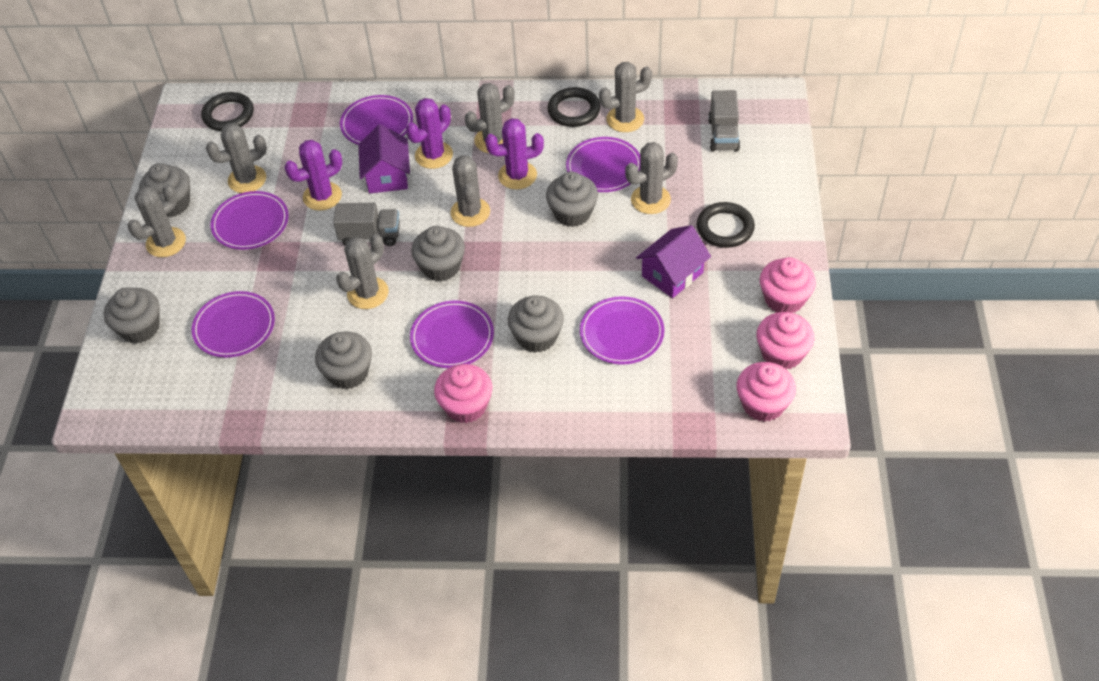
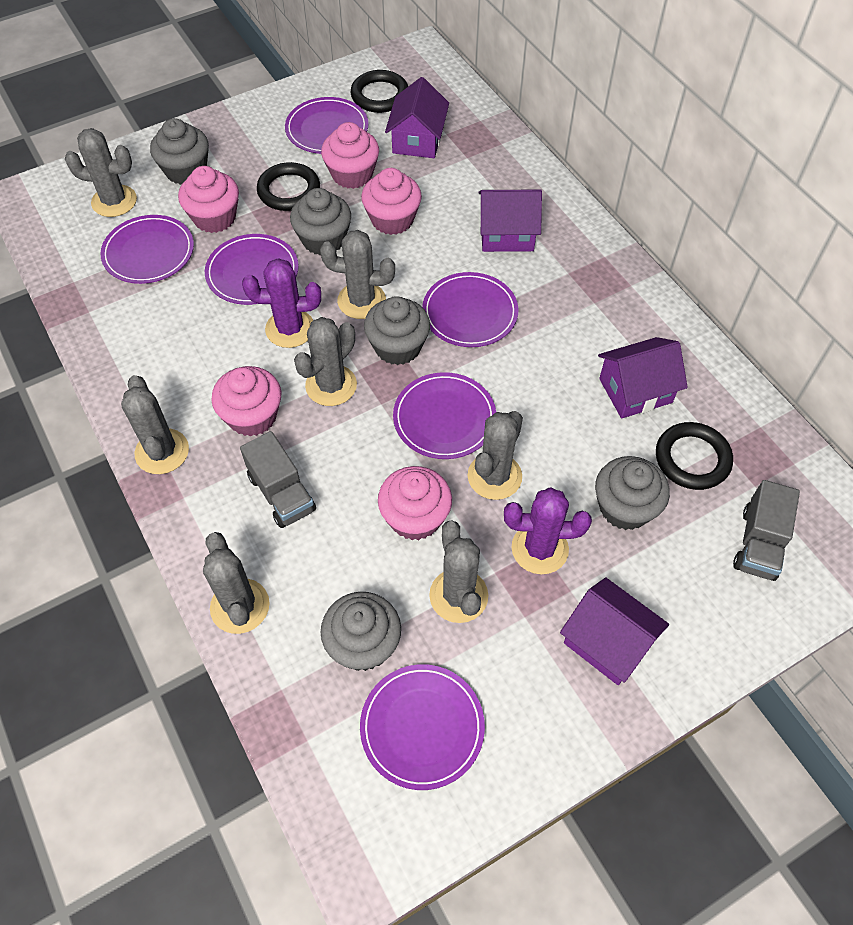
grey cupcake: 6 -> 5
pink cupcake: 4 -> 5
purple cactus: 3 -> 2
purple house: 2 -> 4

